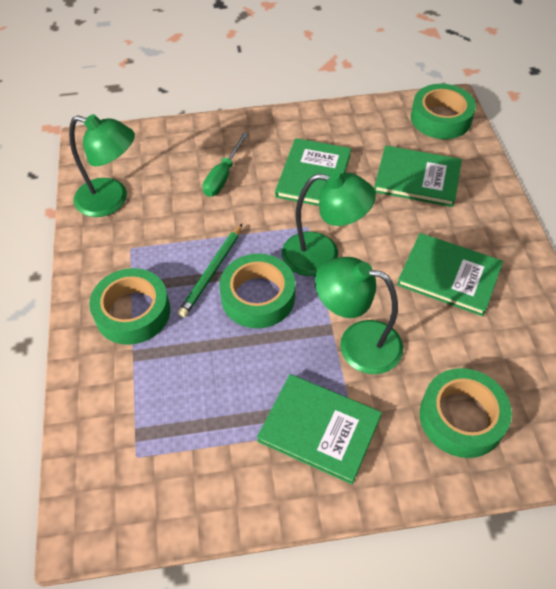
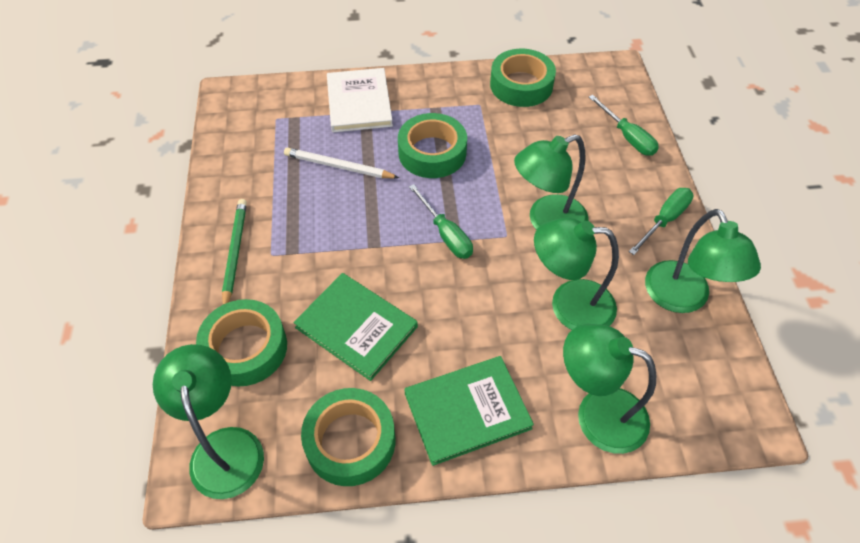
green book: 4 -> 2
green lamp: 3 -> 5
green screwdriver: 1 -> 3
white book: 0 -> 1
white pencil: 0 -> 1

